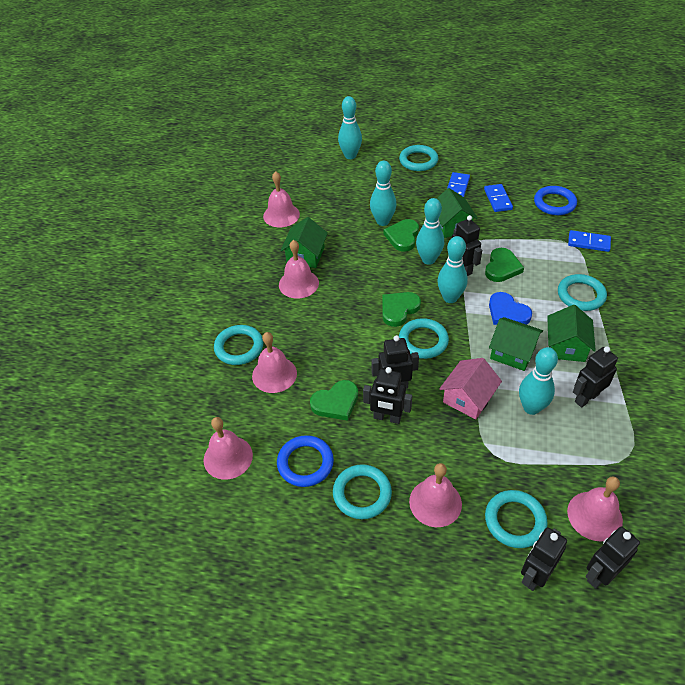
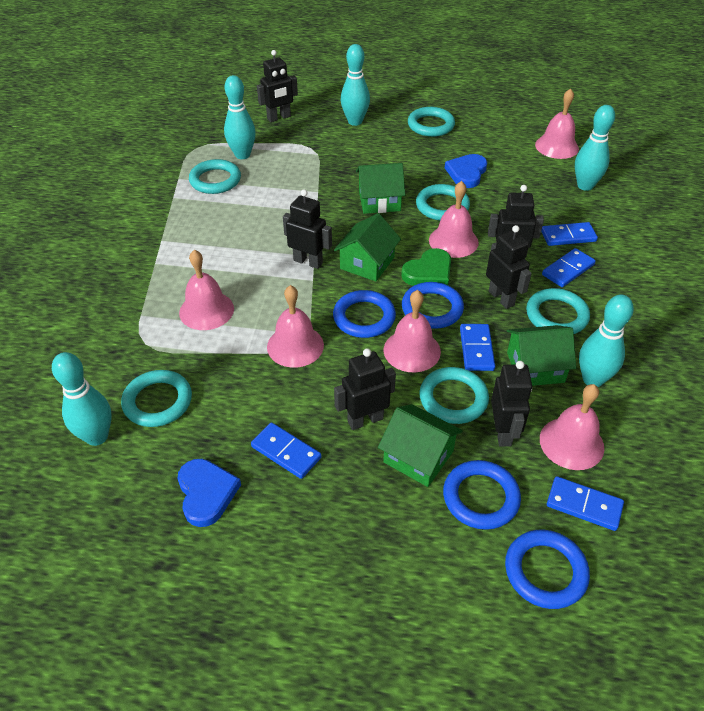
blue domino: 3 -> 5
blue heart: 1 -> 2
blue ring: 2 -> 4
green heart: 4 -> 1
pink house: 1 -> 0

